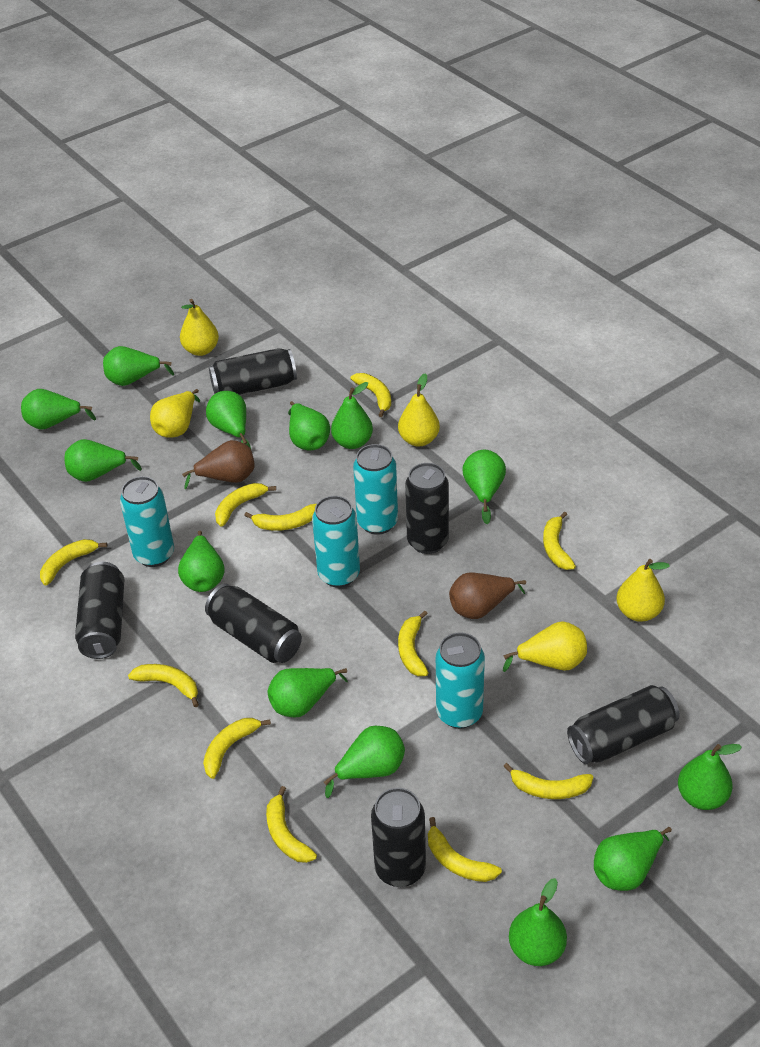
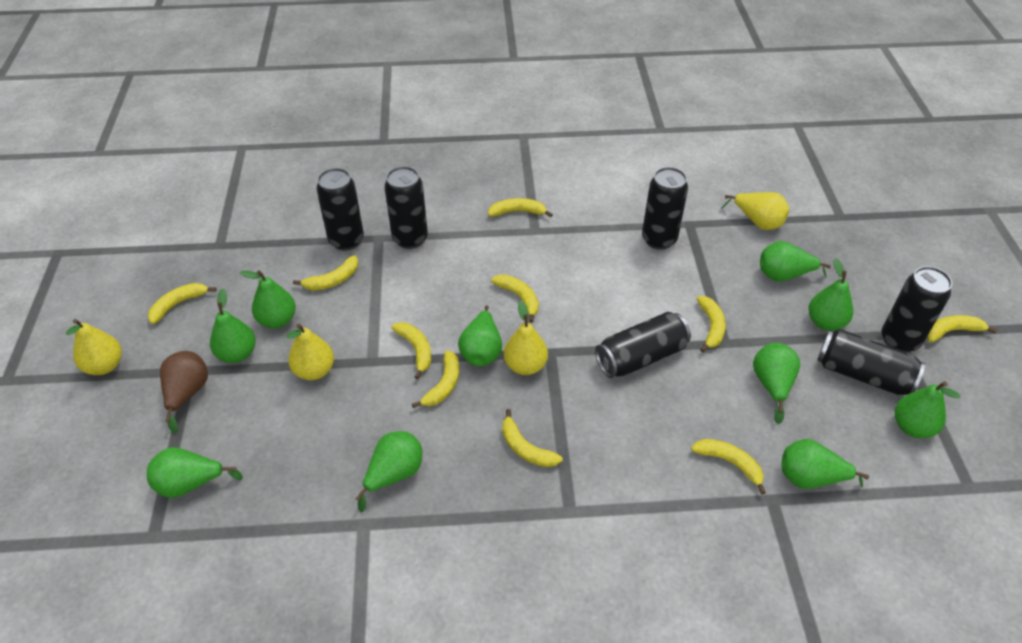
brown pear: 2 -> 1
green pear: 13 -> 10
turquoise can: 4 -> 0
yellow banana: 11 -> 10
yellow pear: 5 -> 4

